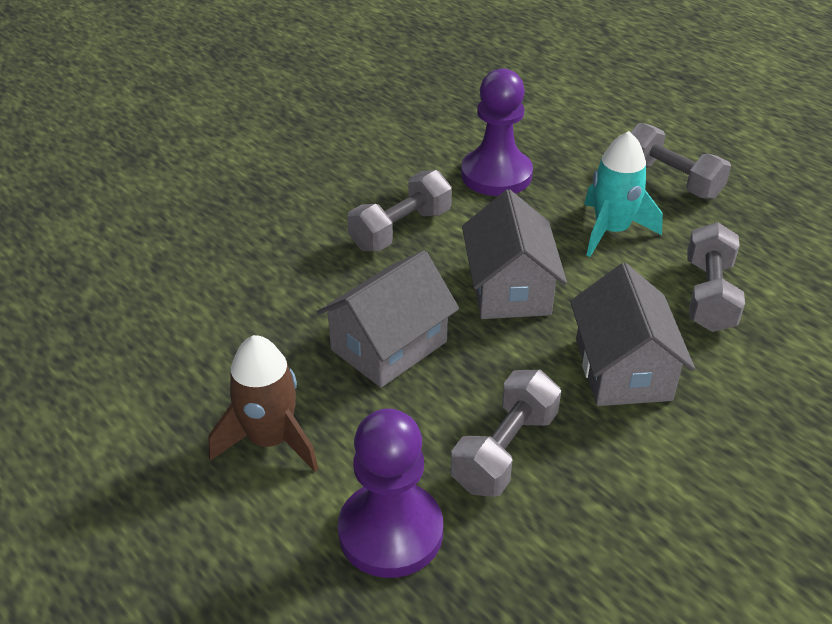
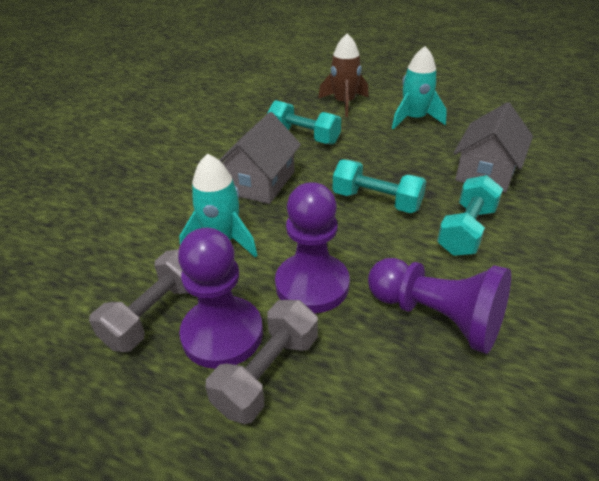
grey dumbbell: 4 -> 2
grey house: 3 -> 2
purple pawn: 2 -> 3
turquoise dumbbell: 0 -> 3
turquoise rocket: 1 -> 2

